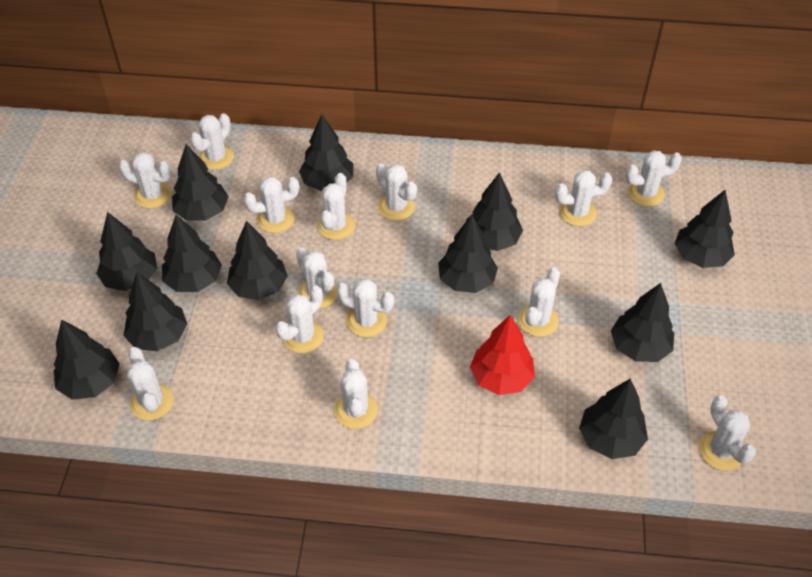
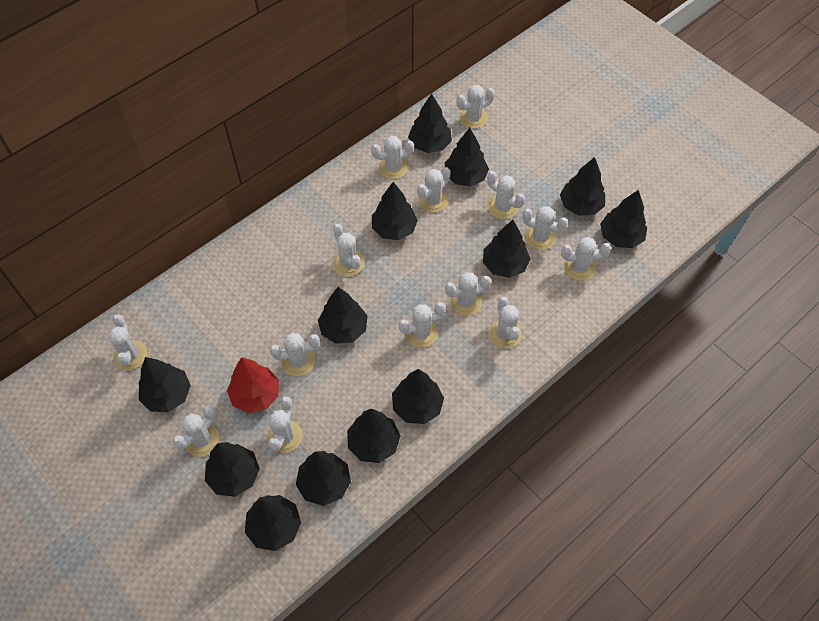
black tree: 12 -> 13

